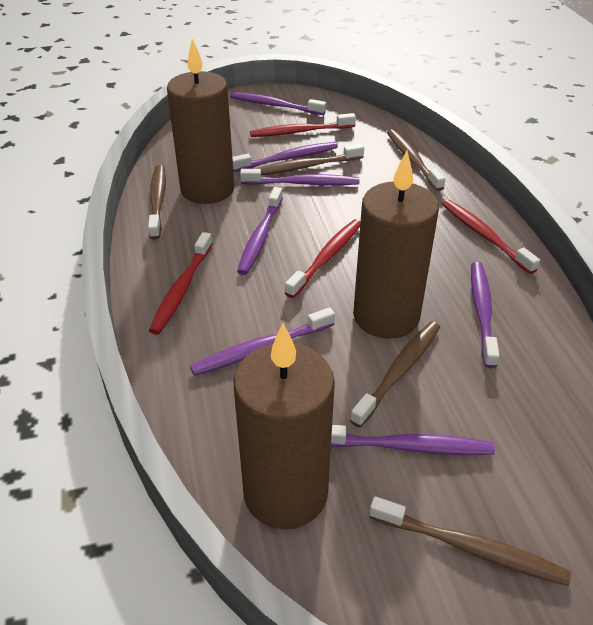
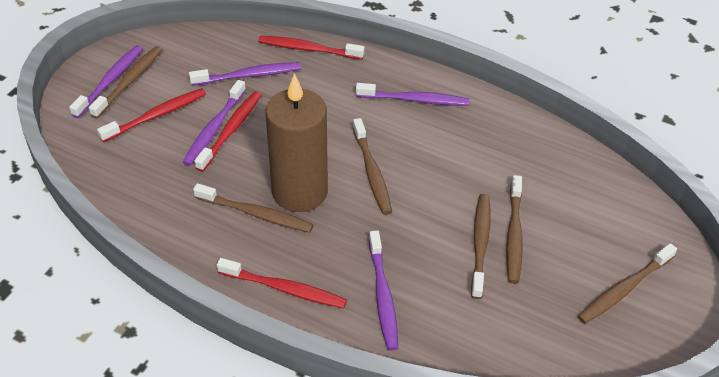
brown candle: 3 -> 1
brown toothbrush: 5 -> 6
purple toothbrush: 7 -> 5

